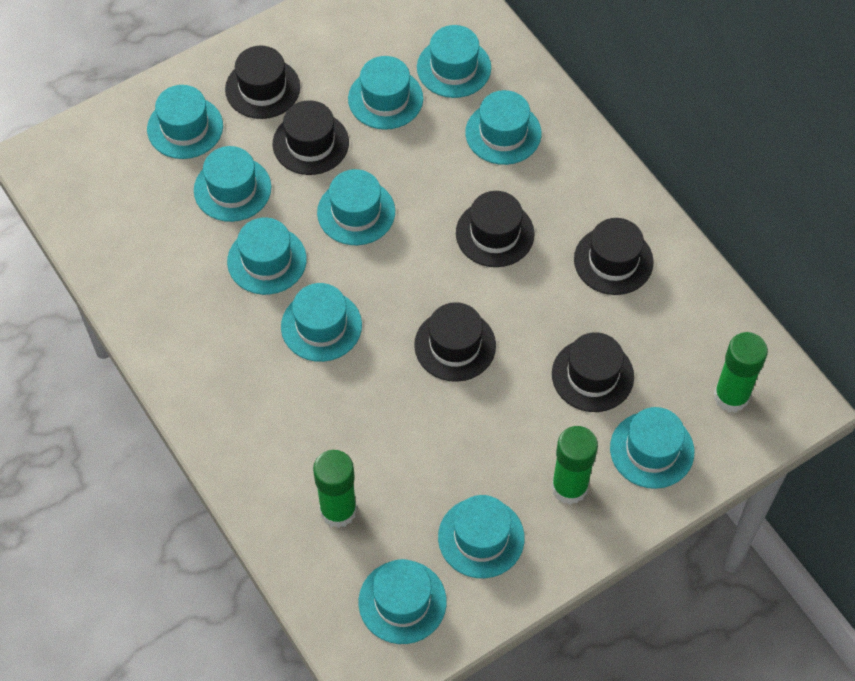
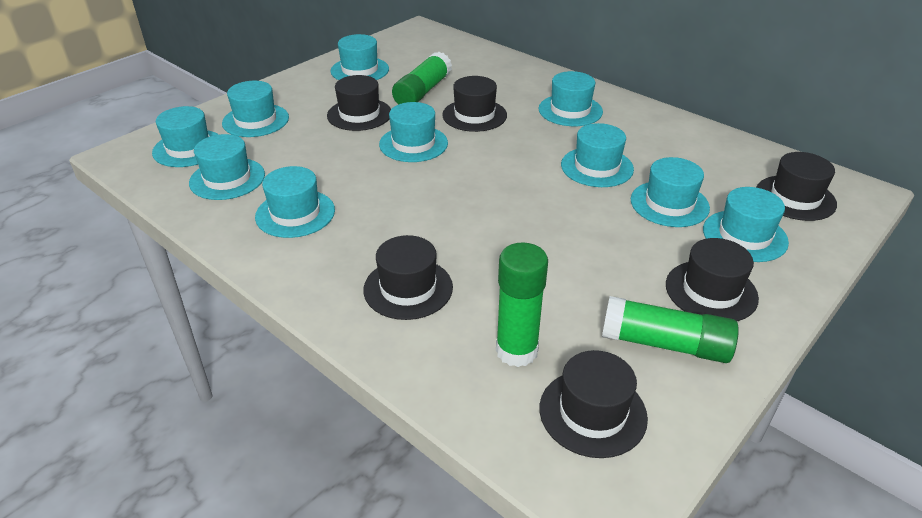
turquoise hat: 11 -> 10

